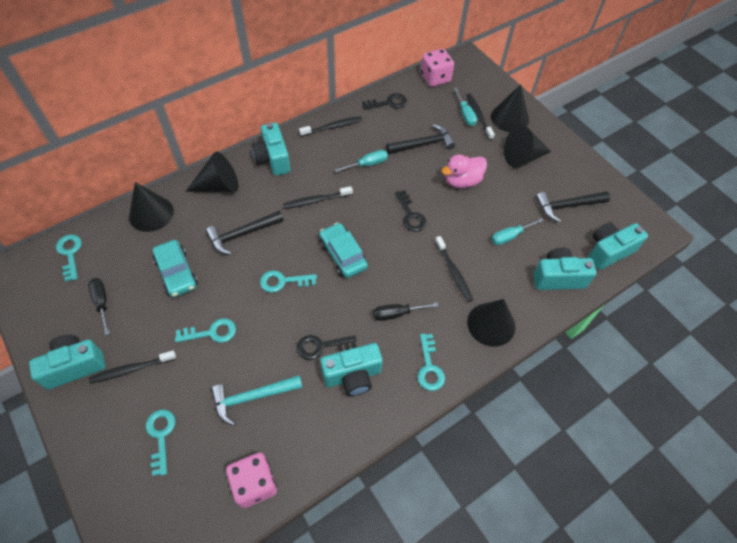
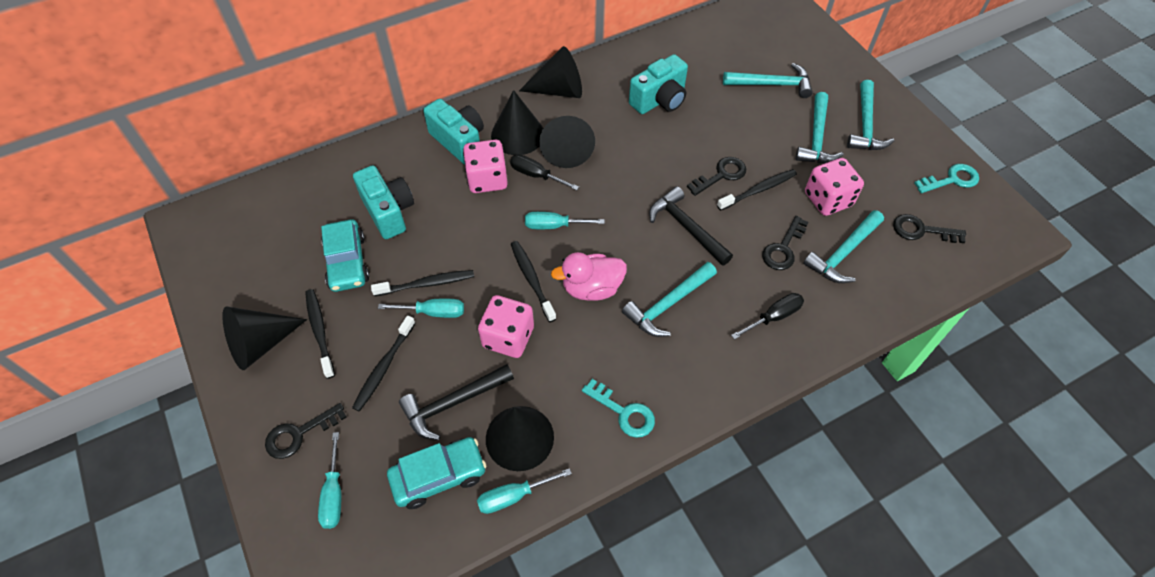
black hammer: 3 -> 2
black key: 3 -> 4
pink dice: 2 -> 3
turquoise camera: 5 -> 3
turquoise hammer: 1 -> 5
turquoise key: 5 -> 2
turquoise screwdriver: 3 -> 4

